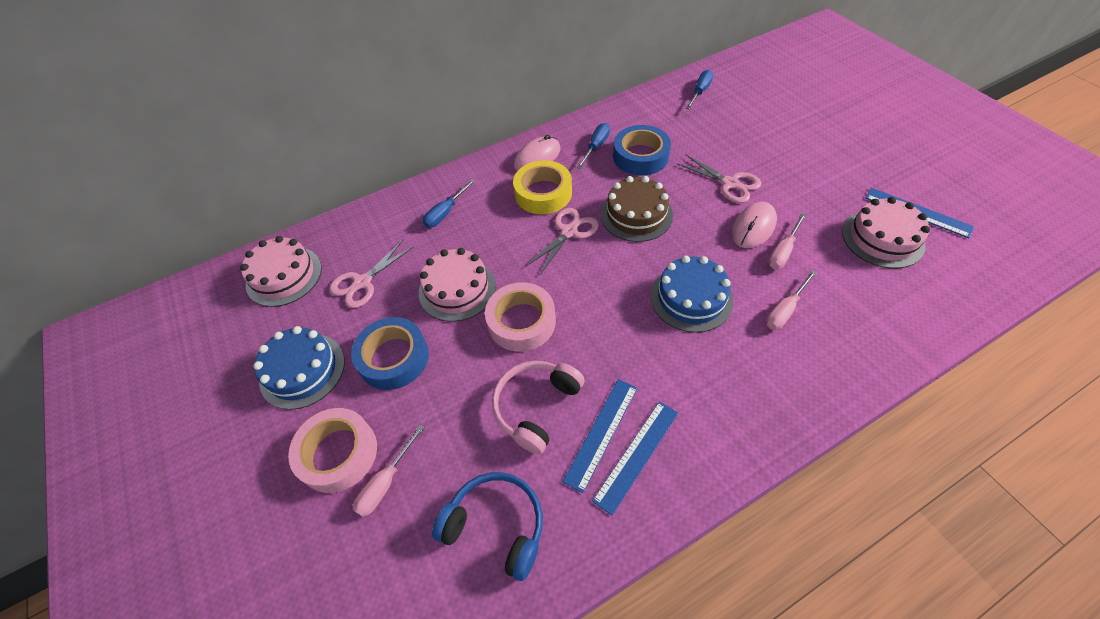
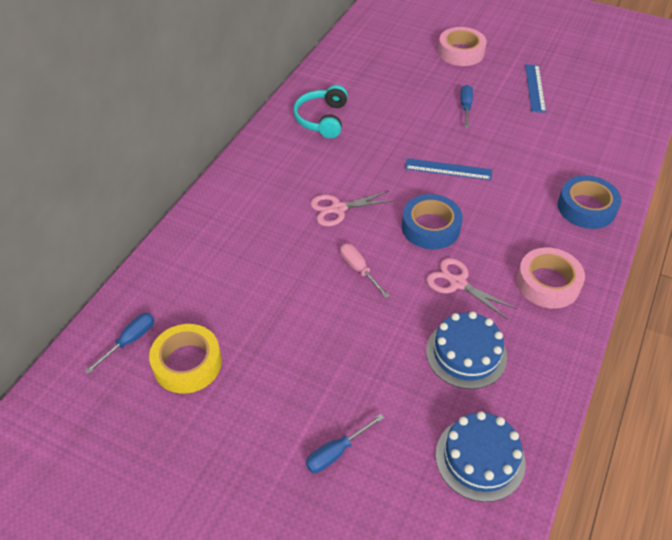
blue headphones: 1 -> 0
blue ruler: 3 -> 2
brown cake: 1 -> 0
pink cake: 3 -> 0
pink headphones: 1 -> 0
pink mouse: 2 -> 0
pink scissors: 3 -> 2
pink screwdriver: 3 -> 1
turquoise headphones: 0 -> 1

